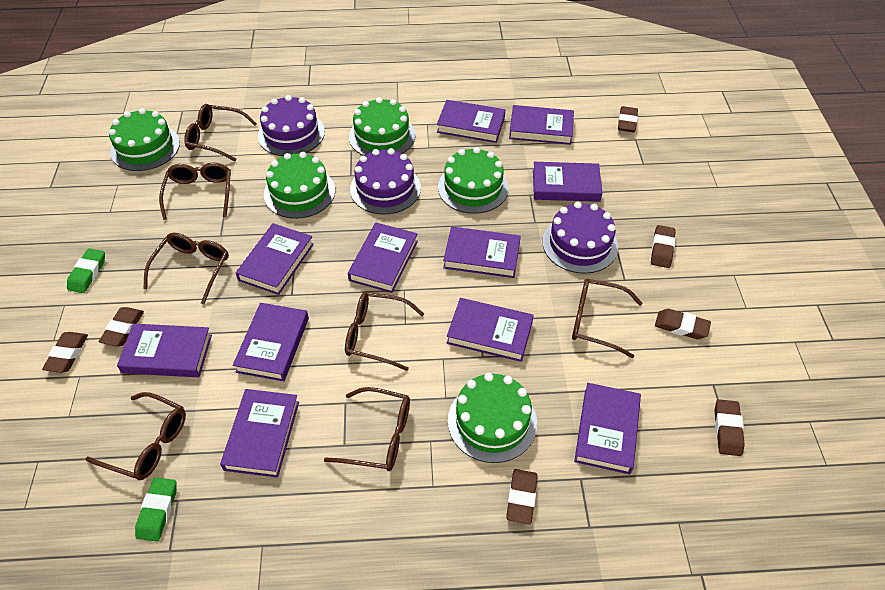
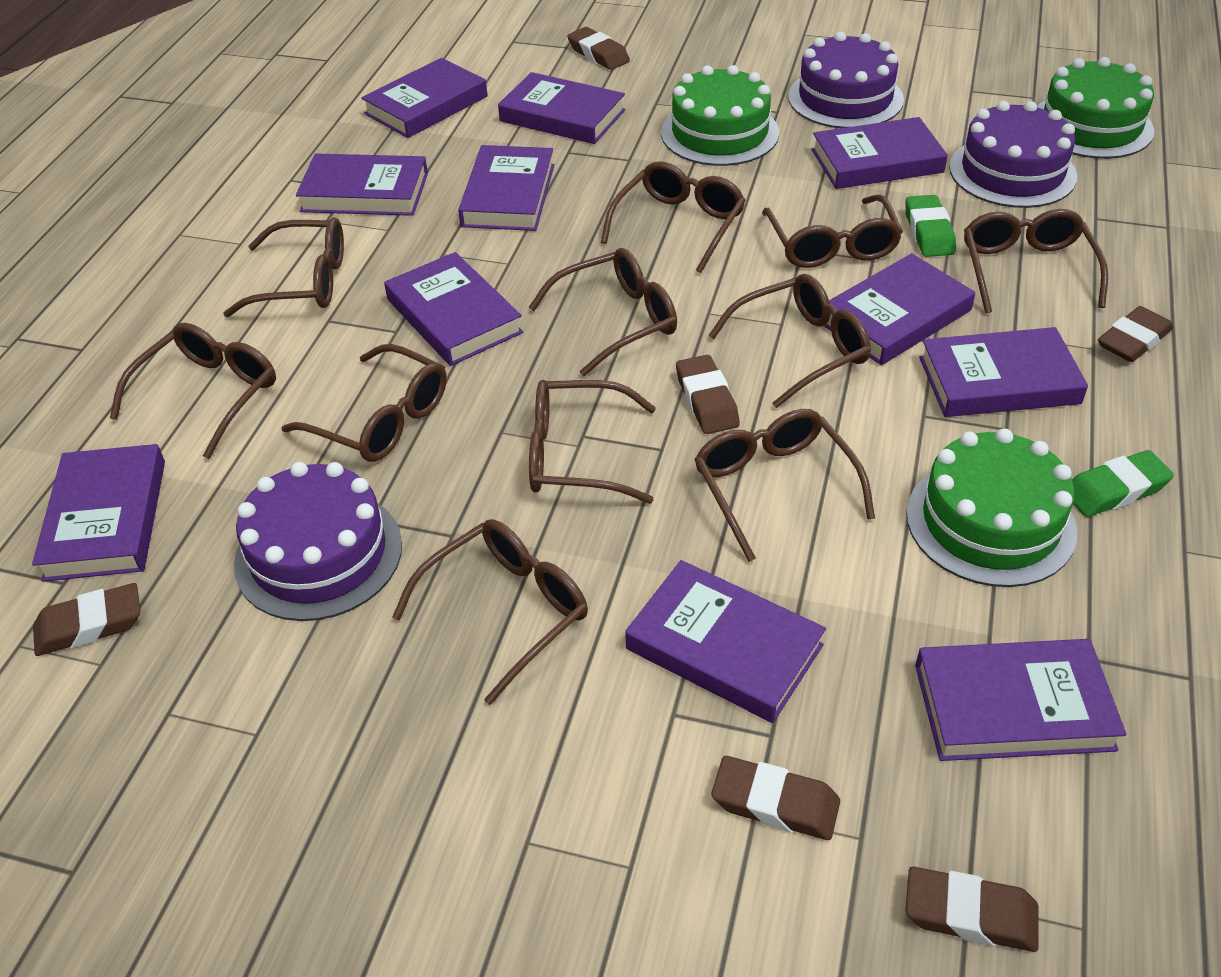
brown eraser: 7 -> 6
brown glasses: 7 -> 11
green cake: 5 -> 3

